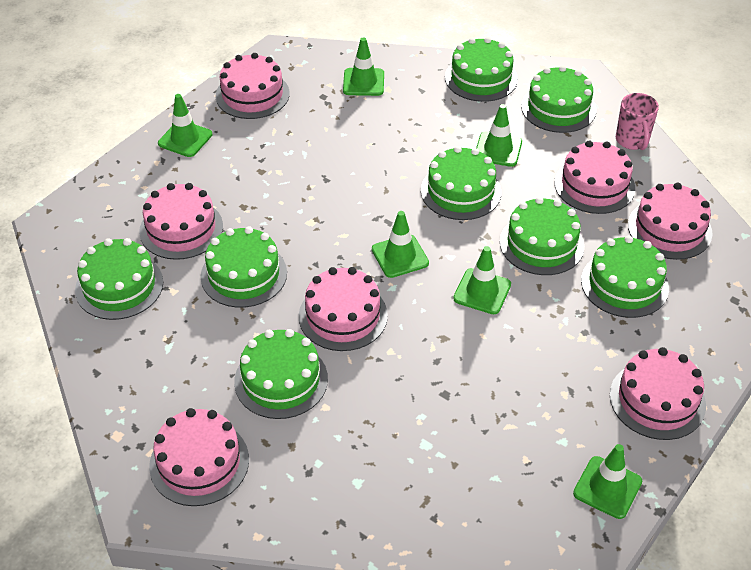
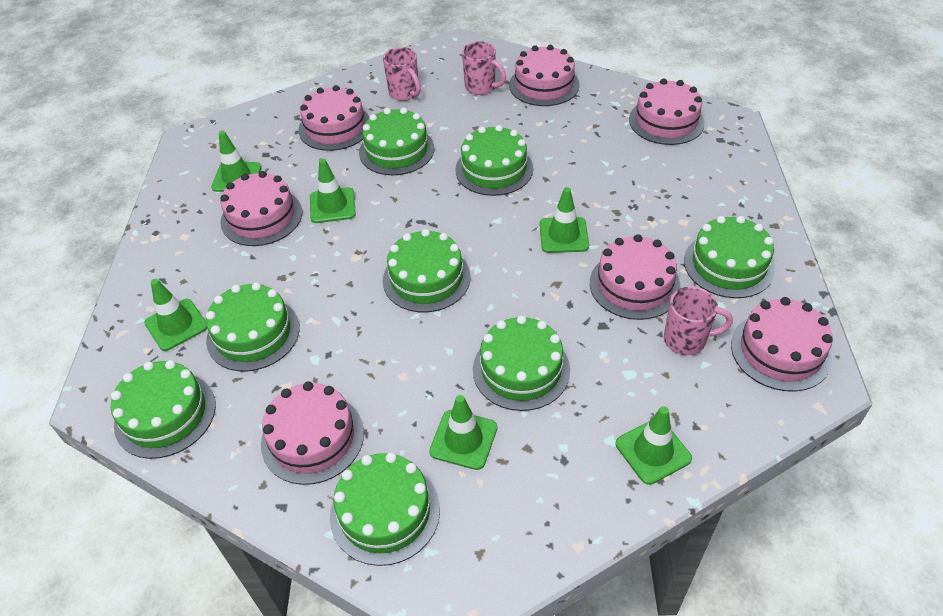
pink mug: 1 -> 3

